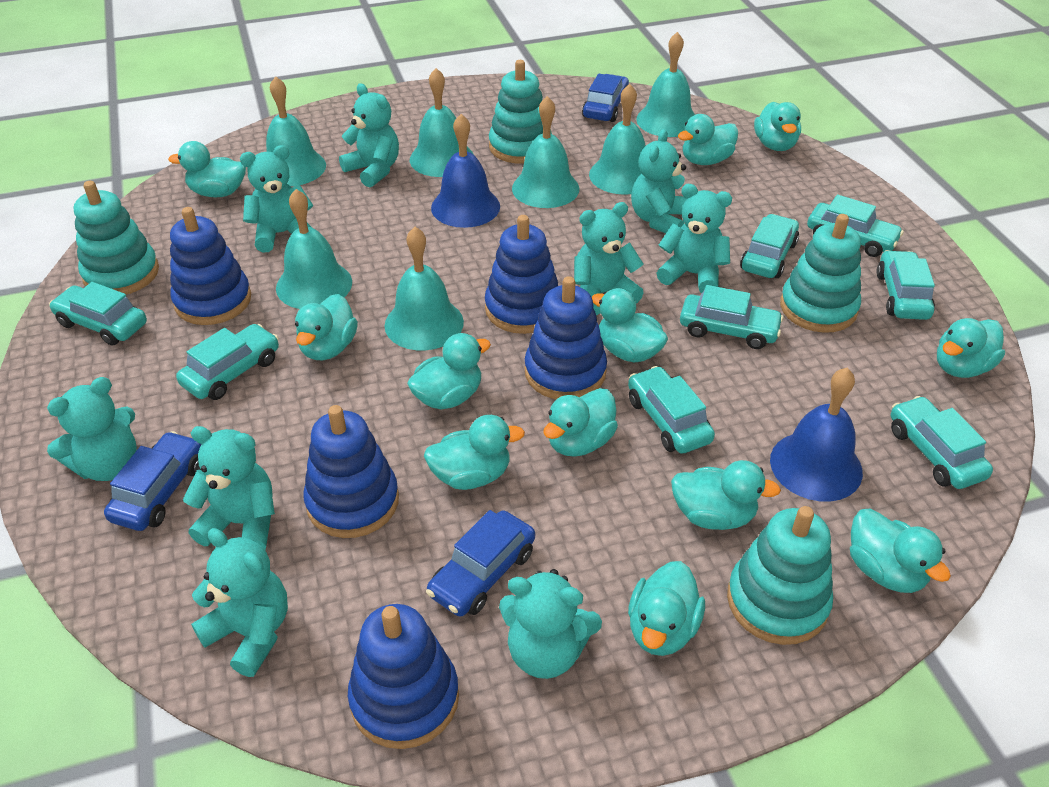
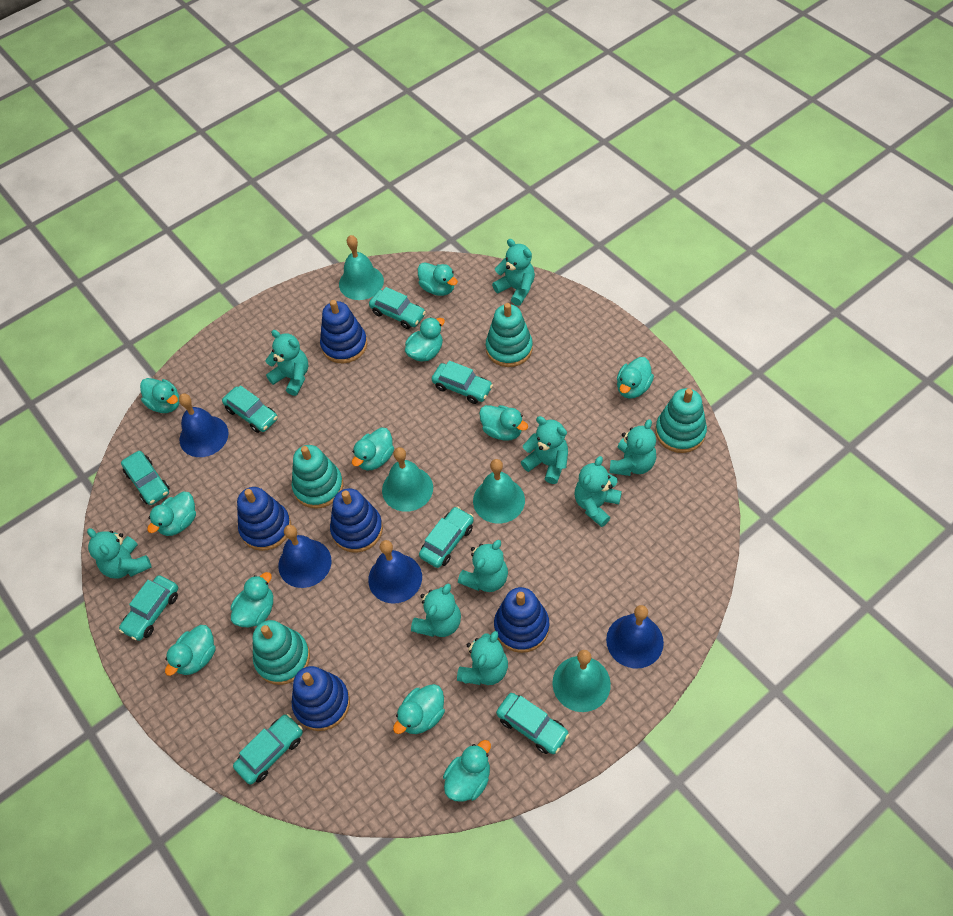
blue bell: 2 -> 4
blue car: 3 -> 0
turquoise bell: 7 -> 4
turquoise duck: 12 -> 11

